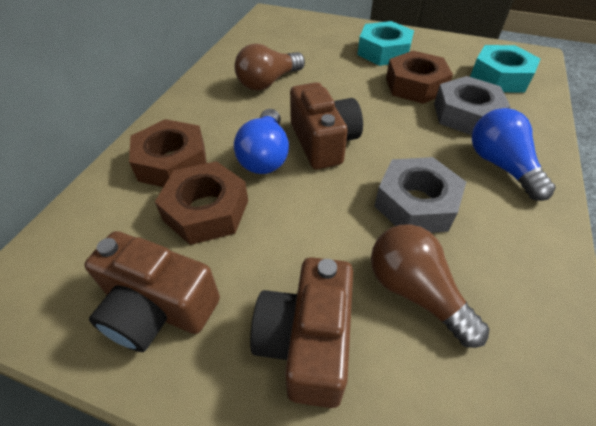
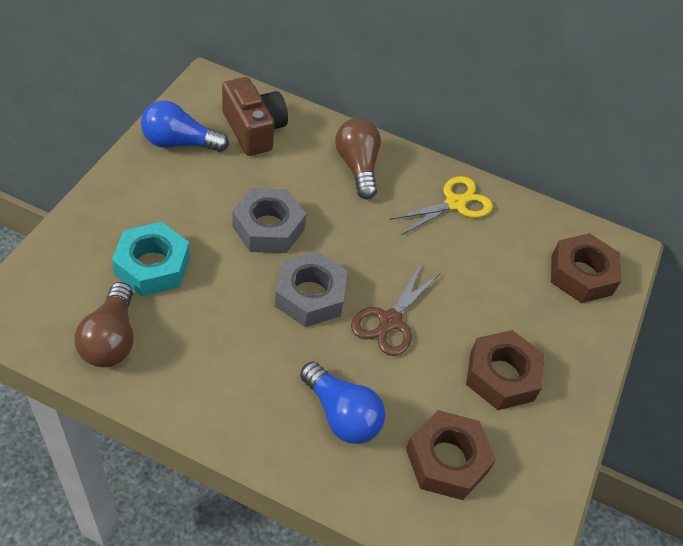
brown camera: 3 -> 1
brown scissors: 0 -> 1
turquoise nut: 2 -> 1
yellow scissors: 0 -> 1

